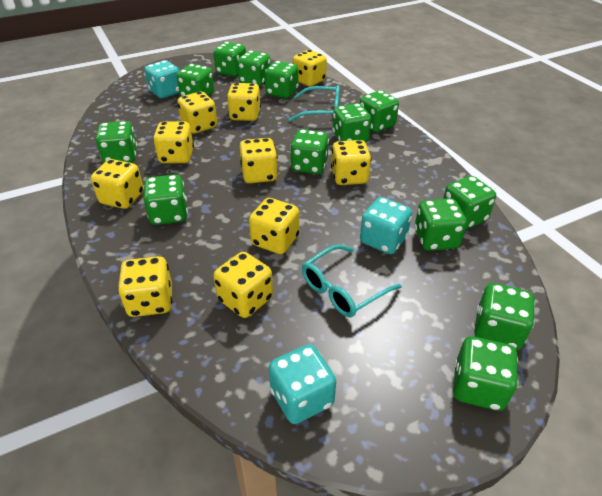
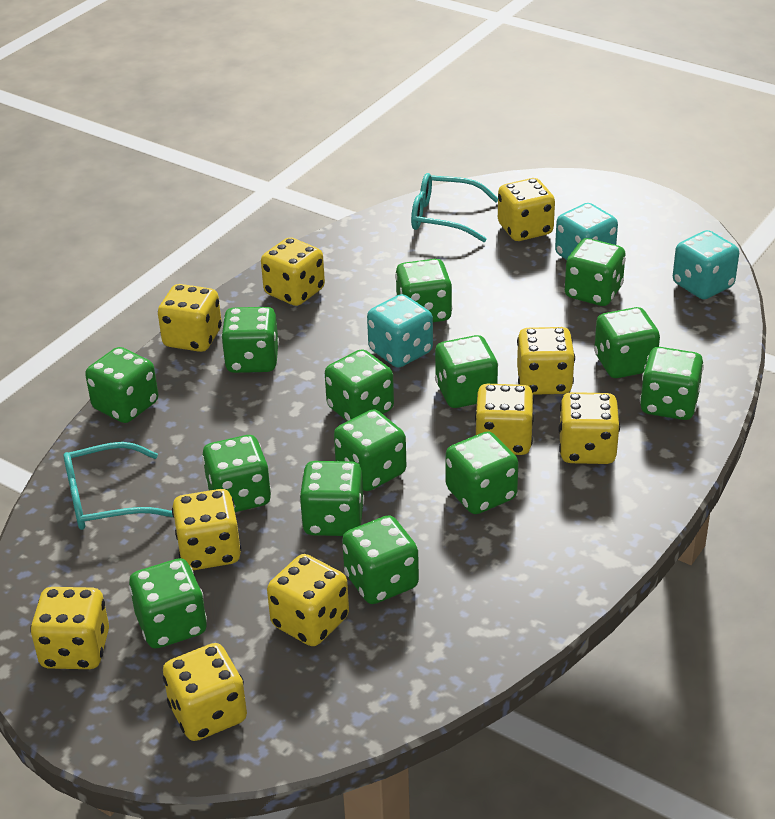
green dice: 13 -> 14

